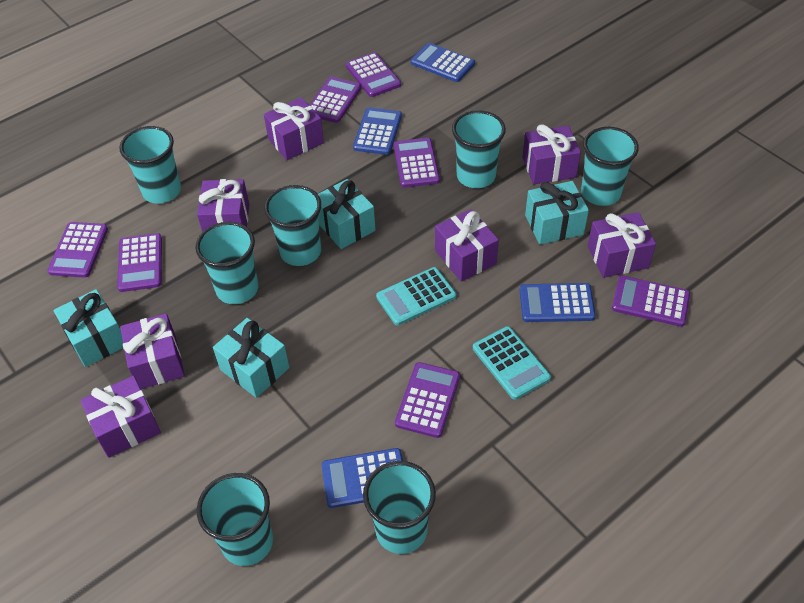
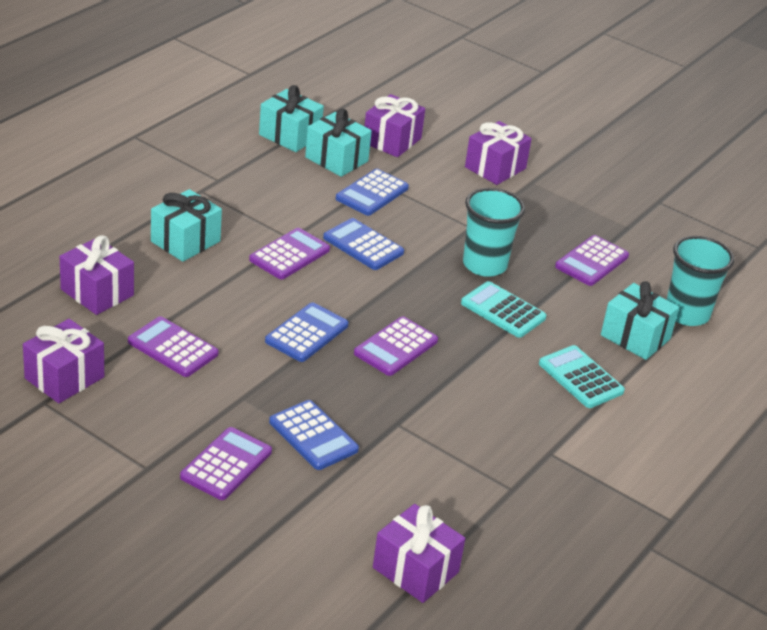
purple calculator: 7 -> 5
purple gift: 7 -> 5
turquoise cup: 7 -> 2

